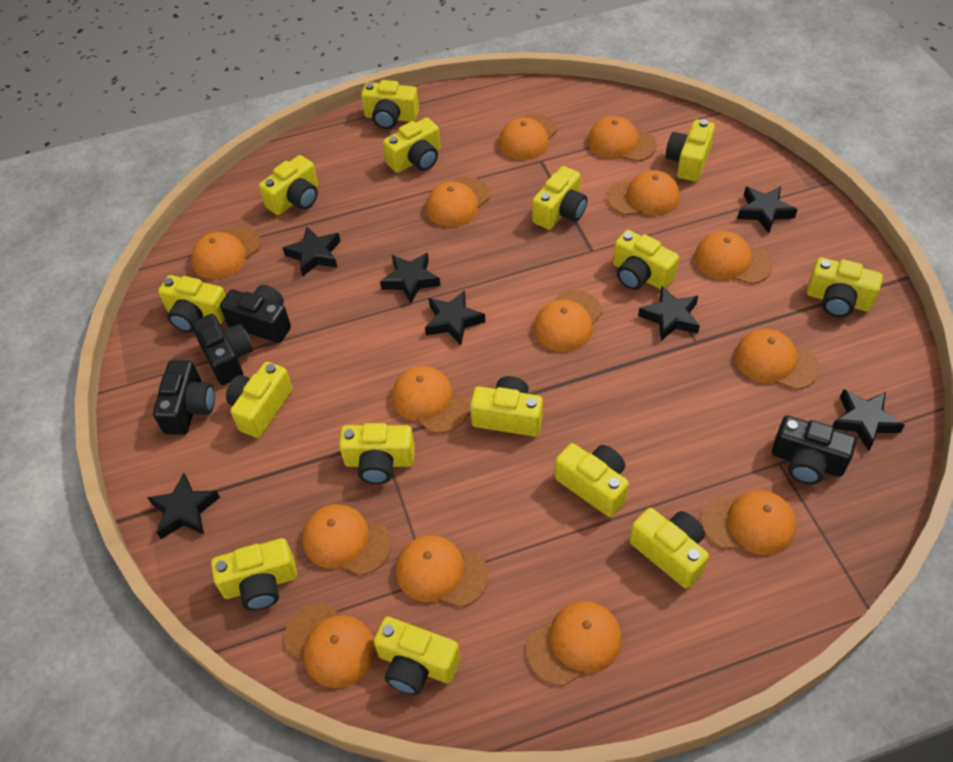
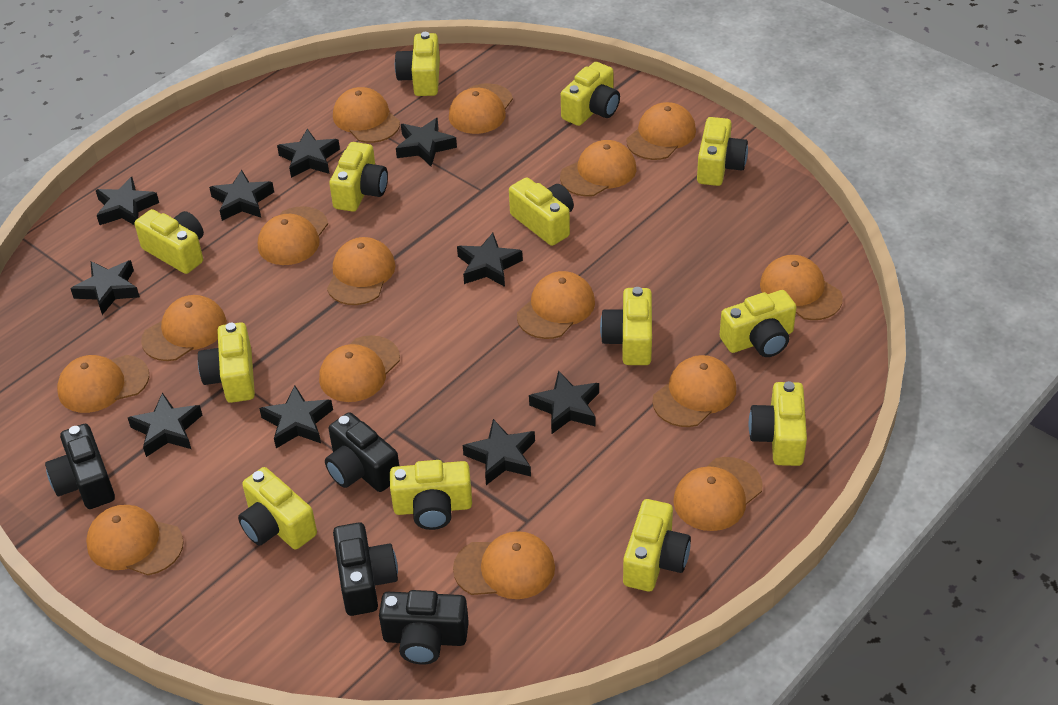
black star: 7 -> 10
orange cap: 14 -> 15
yellow camera: 15 -> 13

